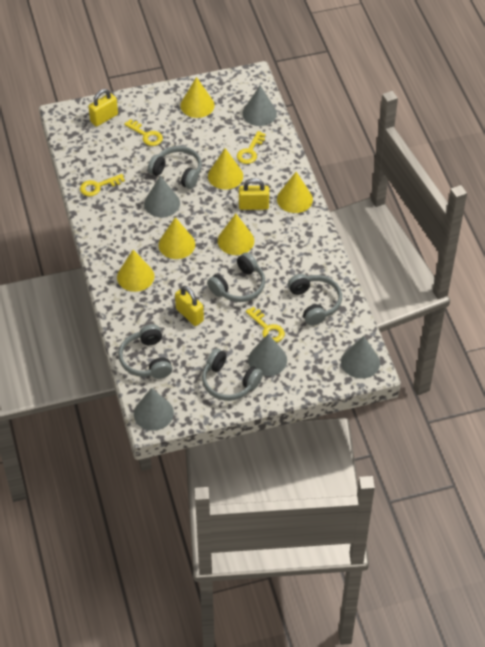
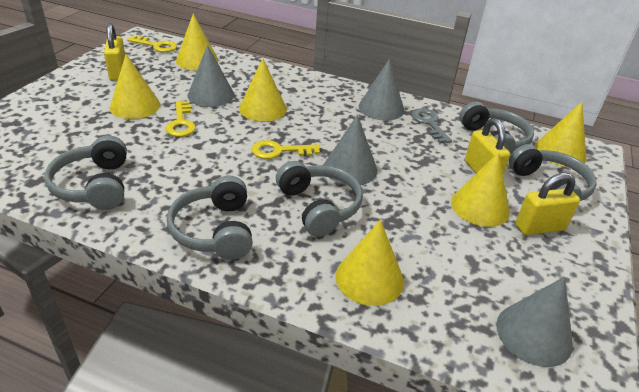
grey cone: 5 -> 4
grey key: 0 -> 1
yellow key: 4 -> 3

